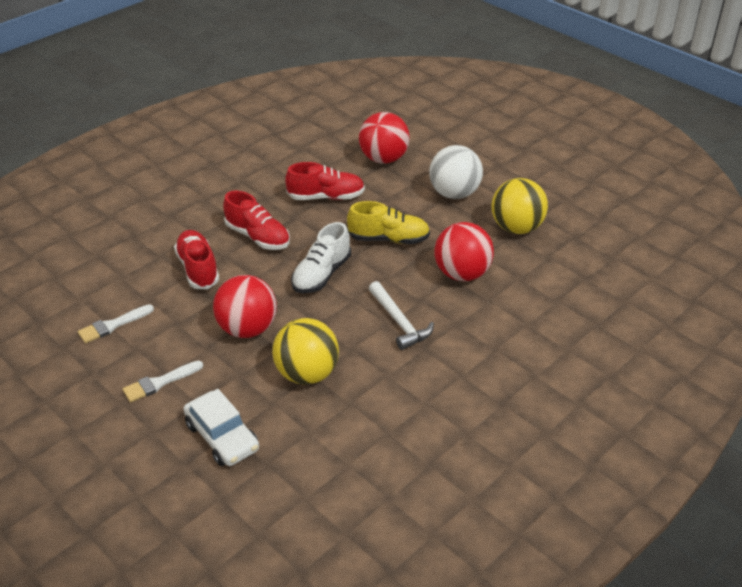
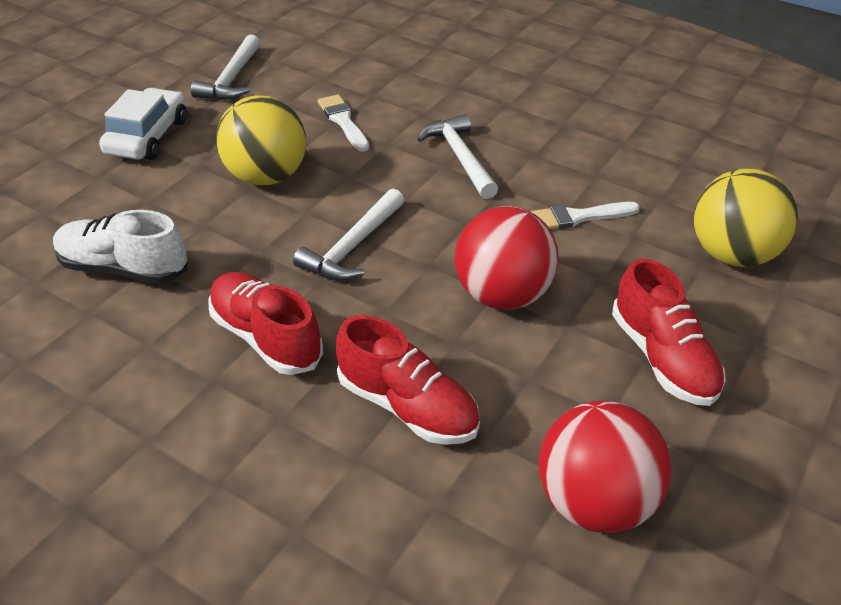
red ball: 3 -> 2
white ball: 1 -> 0
white hammer: 1 -> 3
yellow shoe: 1 -> 0

